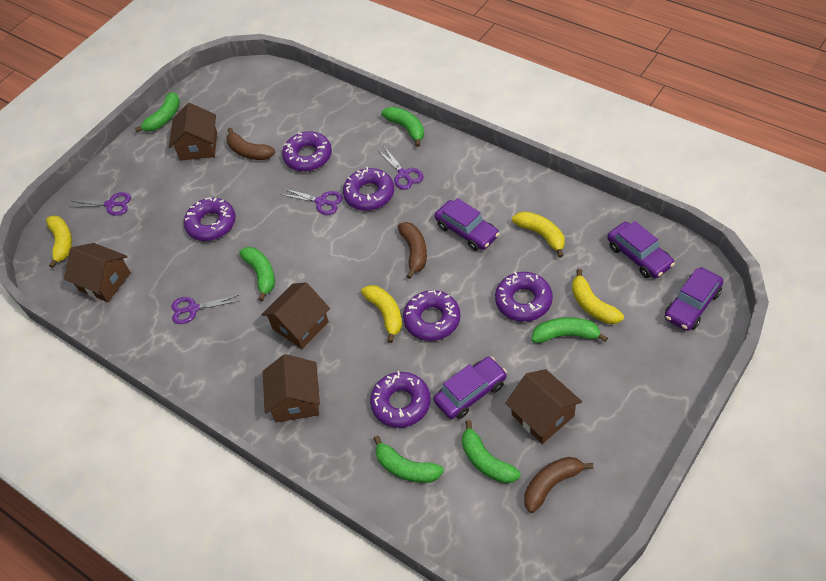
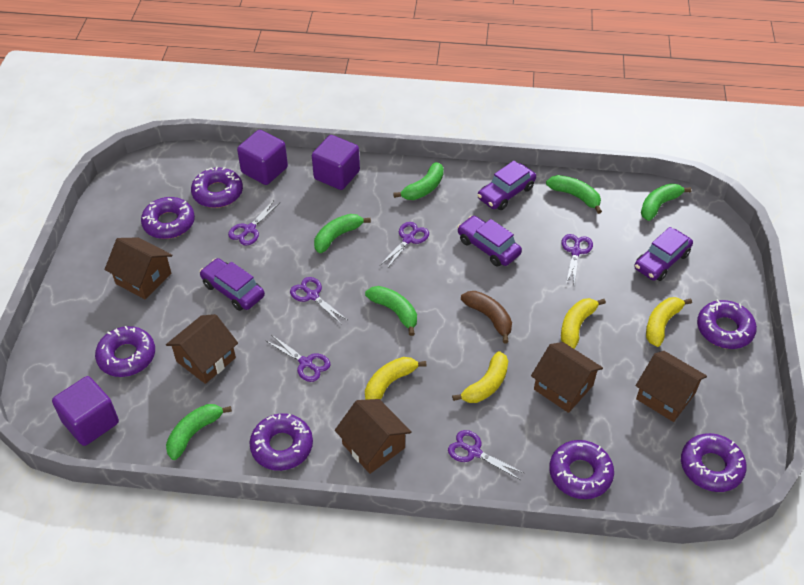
brown banana: 3 -> 1
purple cube: 0 -> 3
purple donut: 6 -> 7
purple scissors: 4 -> 6

